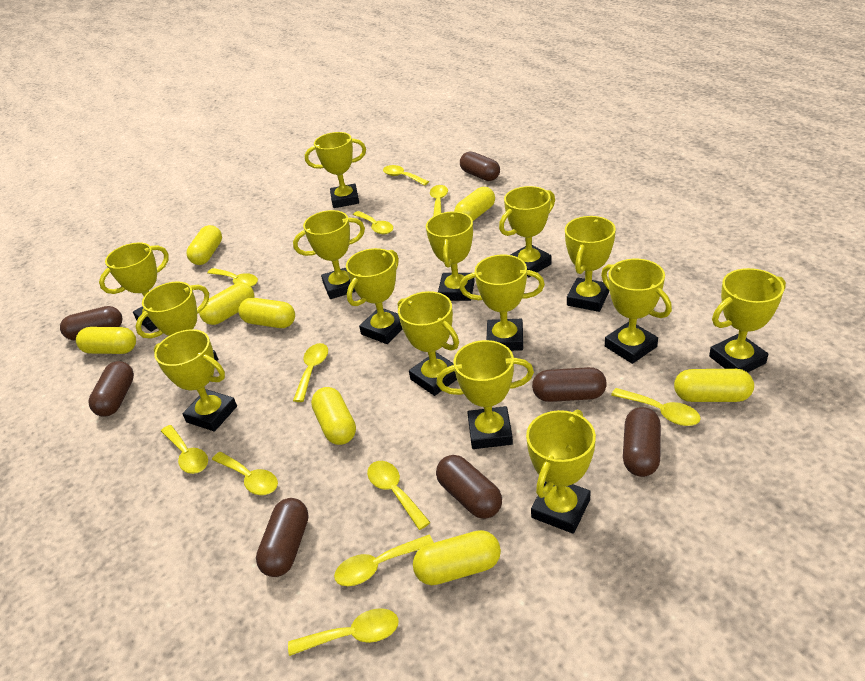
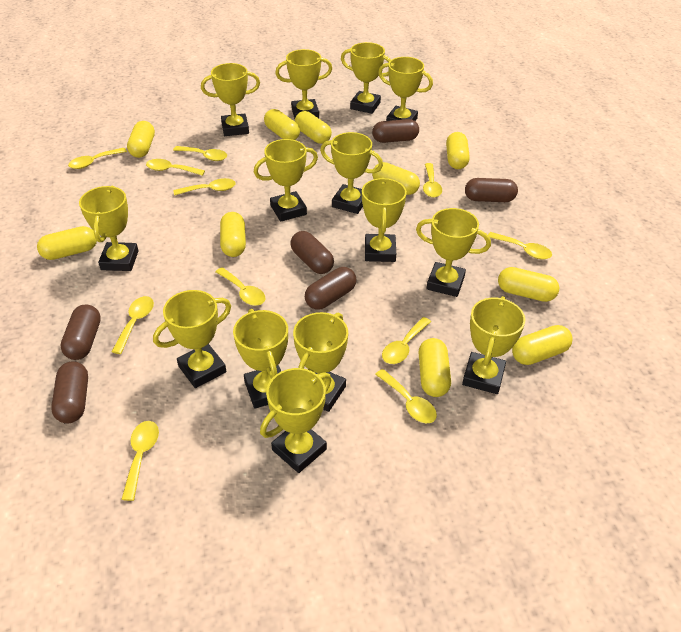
brown capsule: 7 -> 6
yellow capsule: 8 -> 10
yellow trophy: 15 -> 14

